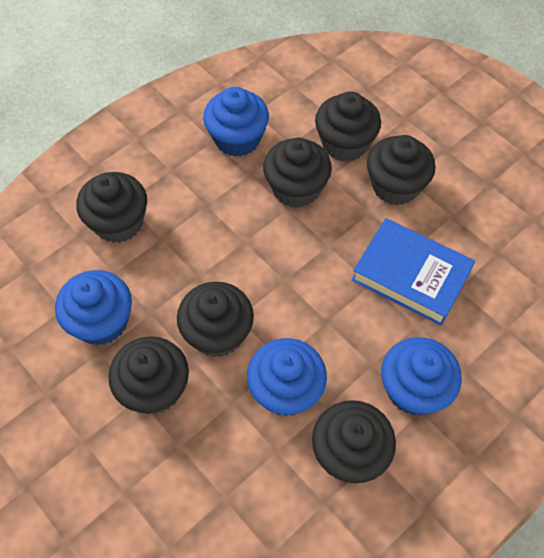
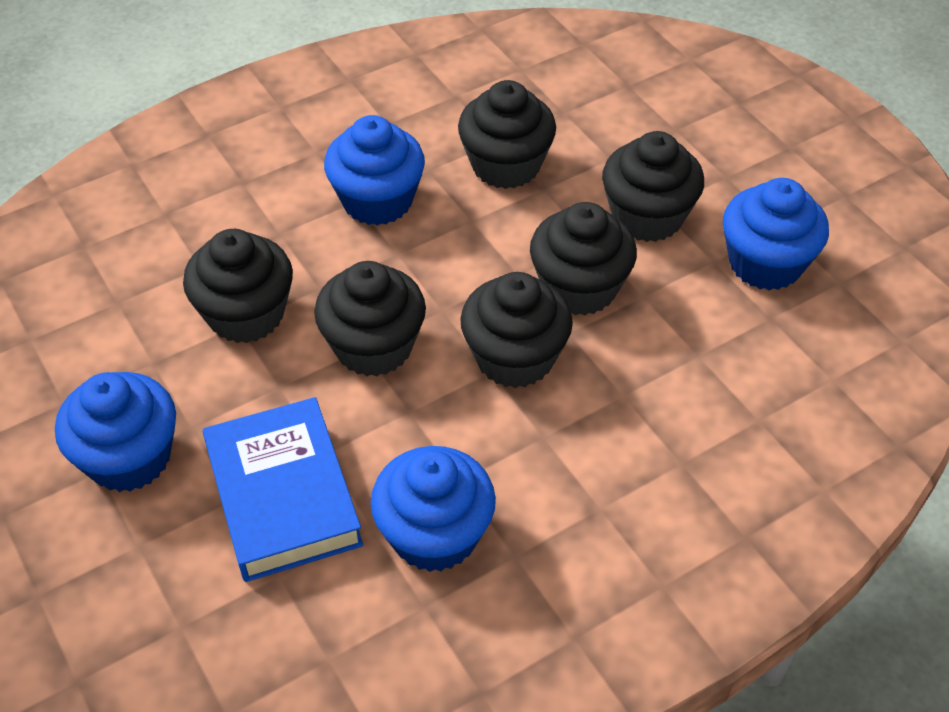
black cupcake: 7 -> 6

